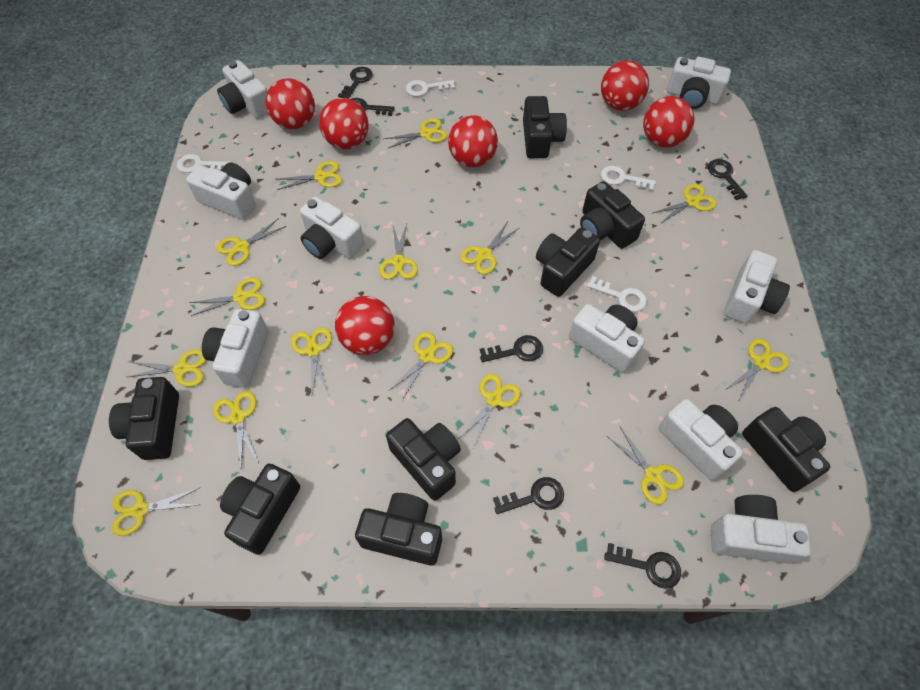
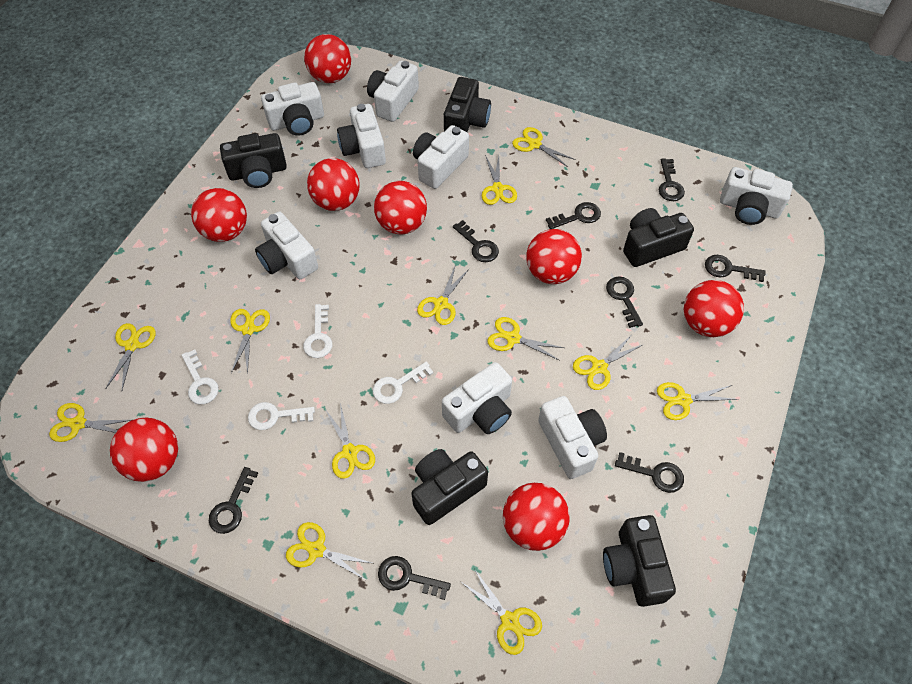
black camera: 8 -> 5
black key: 6 -> 8
red ball: 6 -> 8
white camera: 9 -> 8
yellow scissors: 15 -> 12

